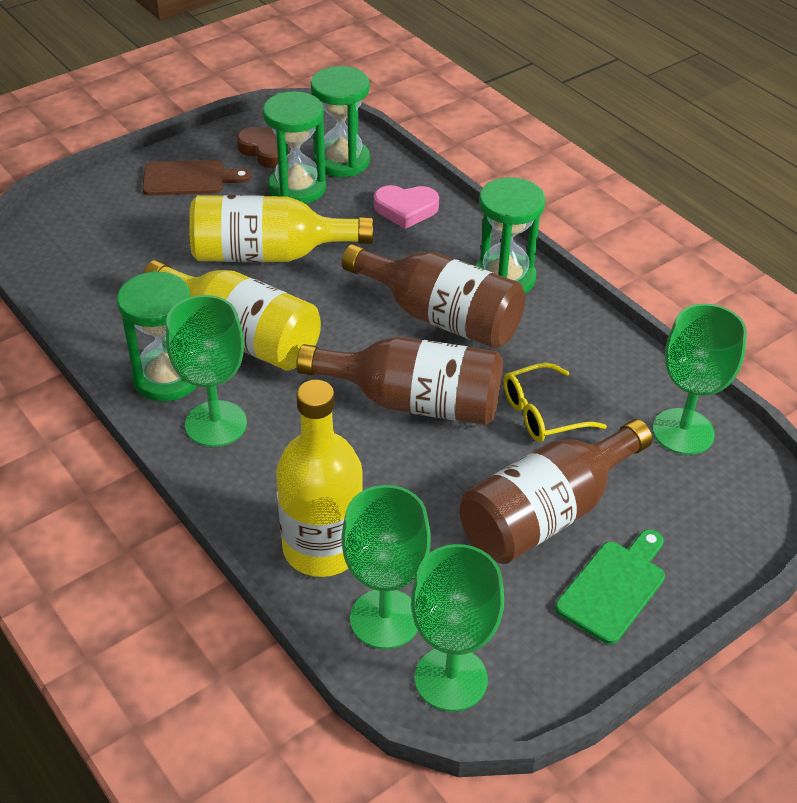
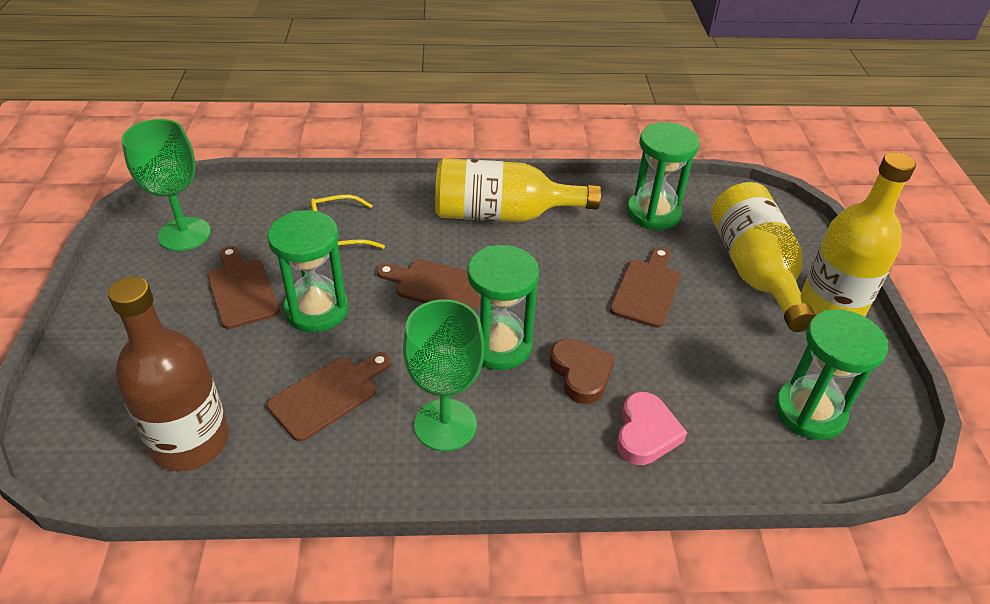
brown bottle: 3 -> 1
brown cutting board: 1 -> 4
green cutting board: 1 -> 0
green goblet: 4 -> 2

